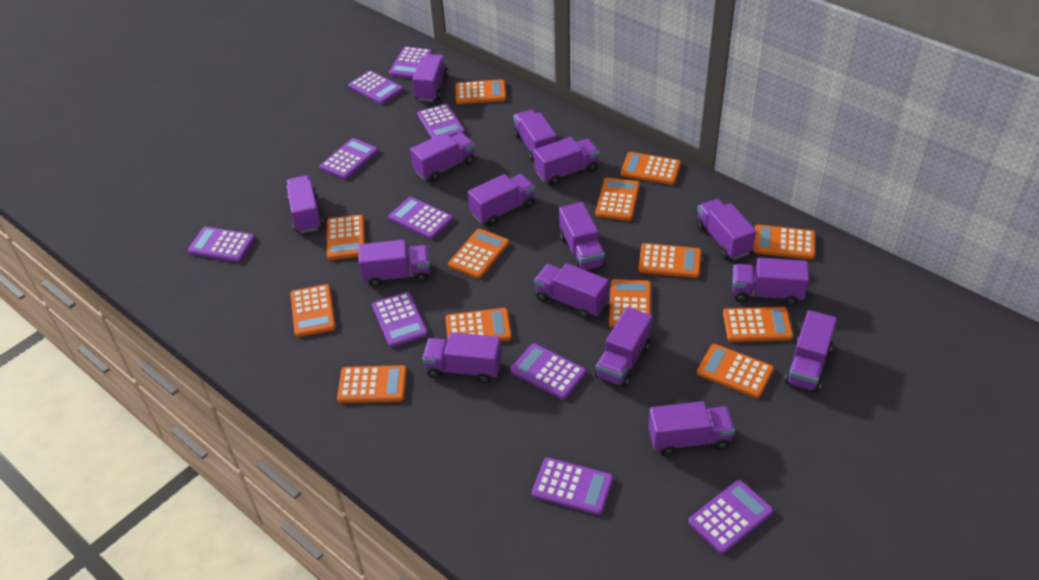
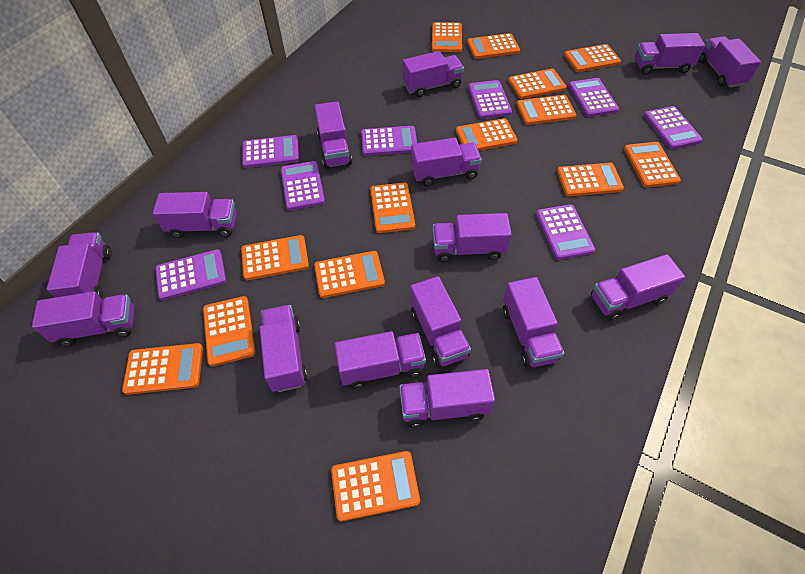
orange calculator: 13 -> 14
purple calculator: 10 -> 8

